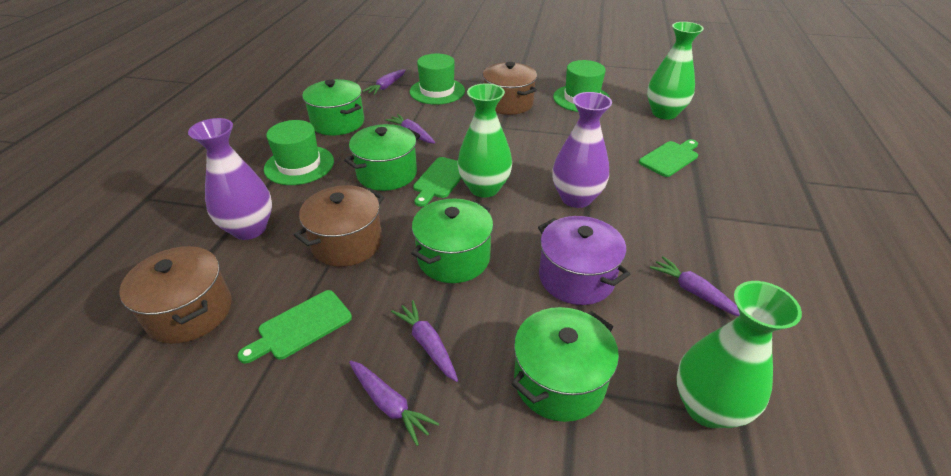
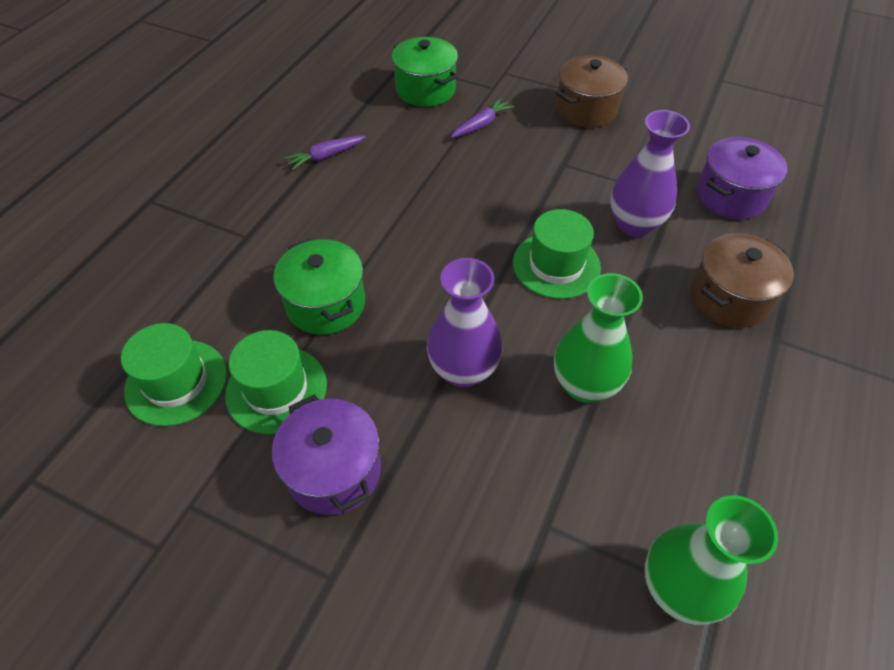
brown pot: 3 -> 2
green cutting board: 3 -> 0
green pot: 4 -> 2
green vase: 3 -> 2
purple carrot: 5 -> 2
purple pot: 1 -> 2

